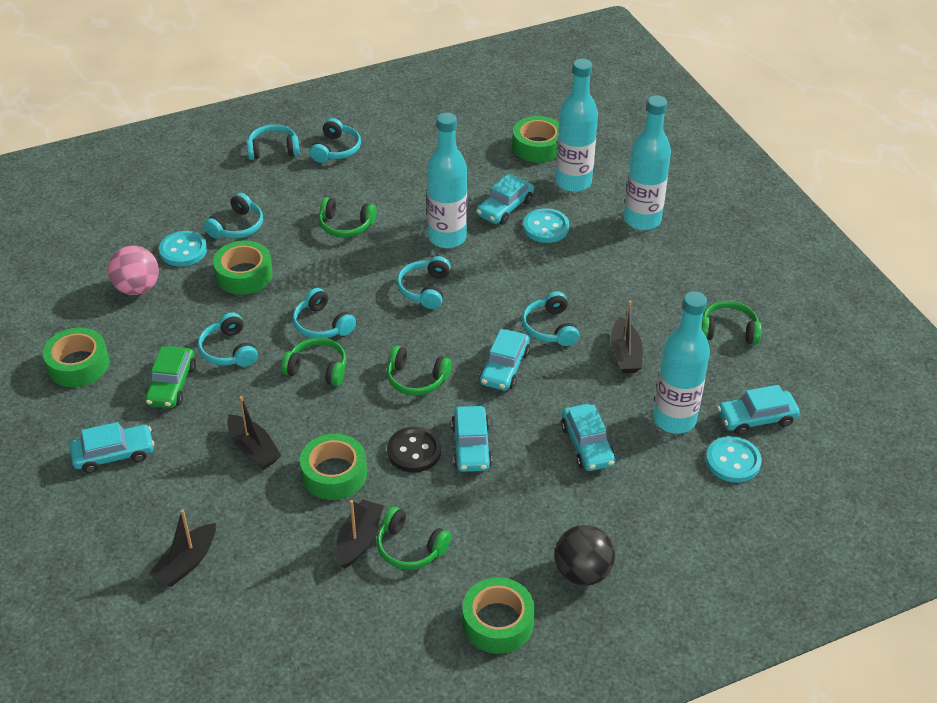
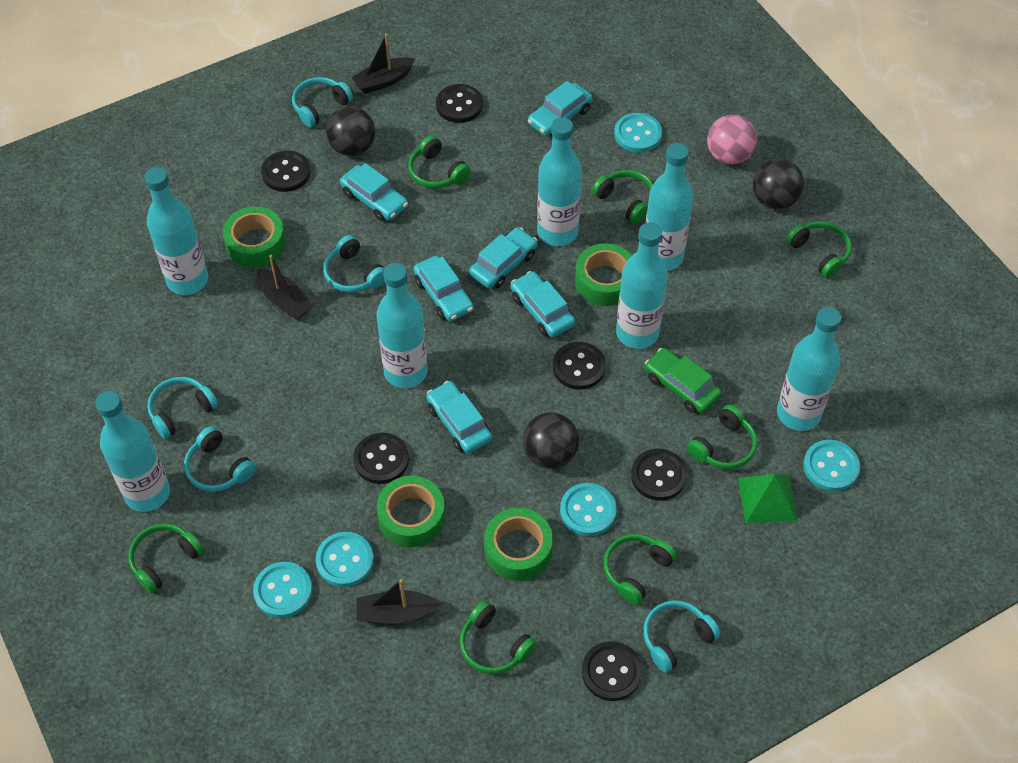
black ball: 1 -> 3
black boat: 4 -> 3
black button: 1 -> 6
green headphones: 5 -> 7
green pyramid: 0 -> 1
green tape: 5 -> 4
turquoise bottle: 4 -> 7
turquoise button: 3 -> 5
turquoise headphones: 7 -> 5

